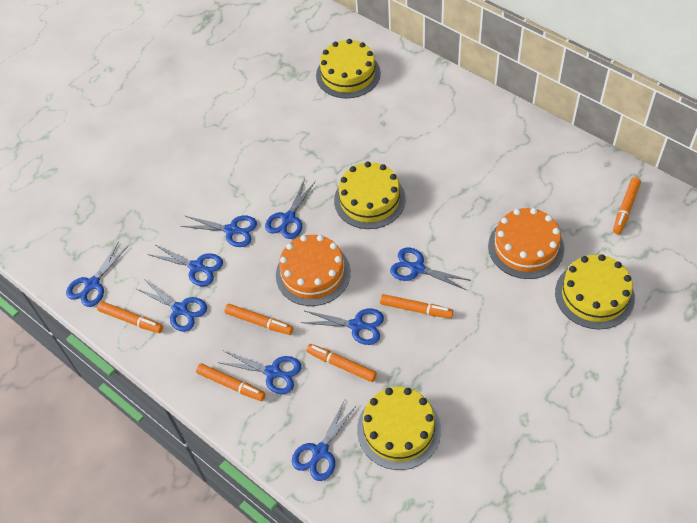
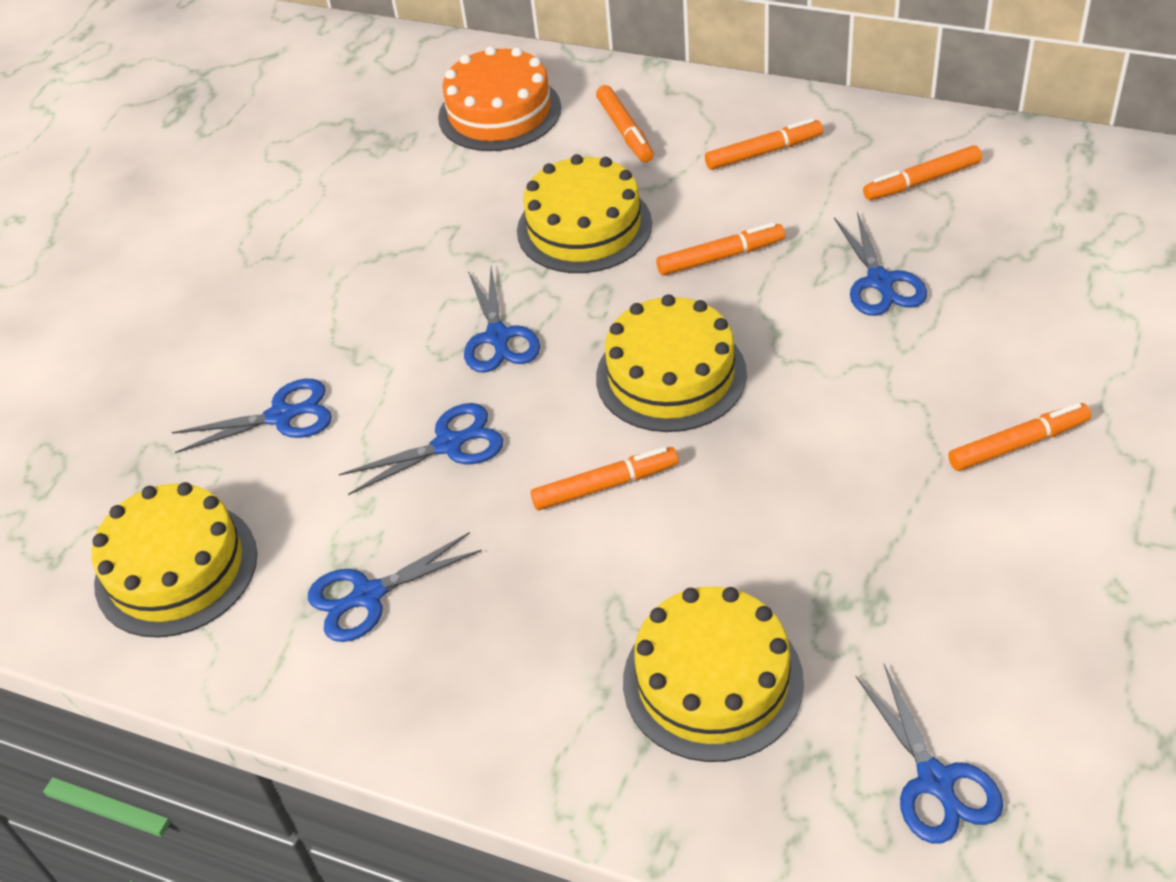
blue scissors: 9 -> 6
orange cake: 2 -> 1

